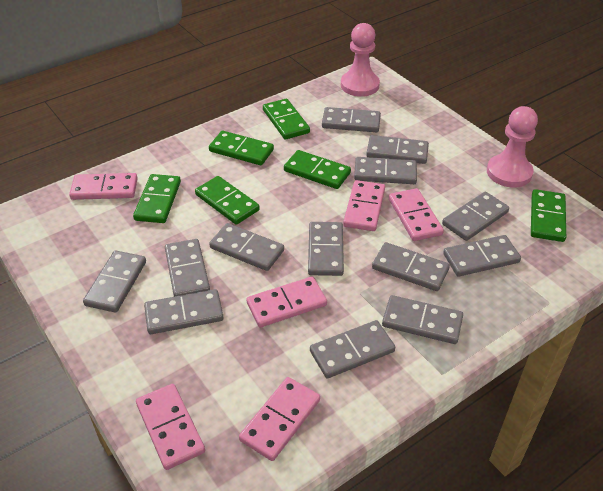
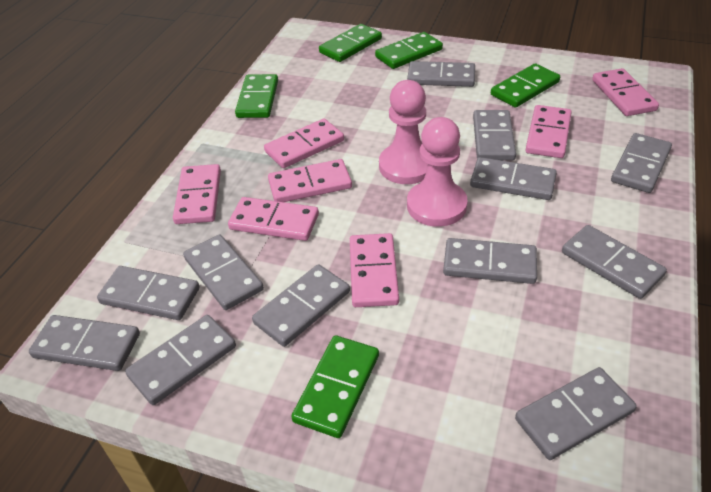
green domino: 6 -> 5
grey domino: 13 -> 12
pink domino: 6 -> 7

